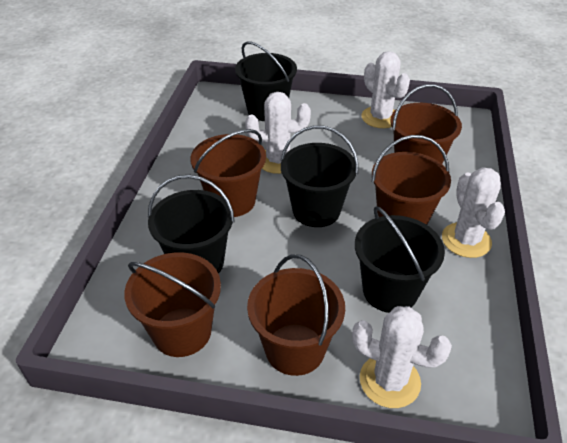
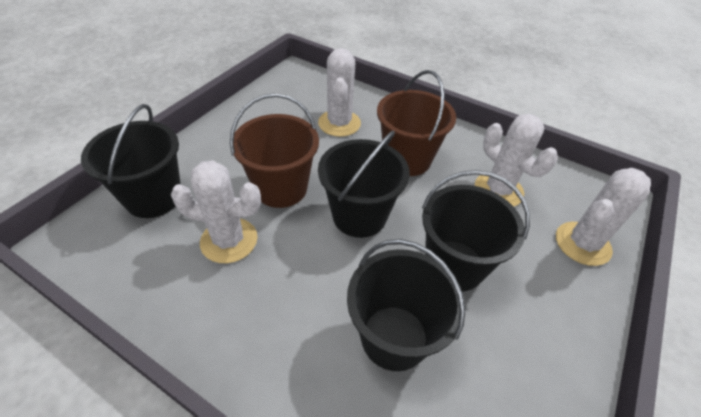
brown bucket: 5 -> 2

